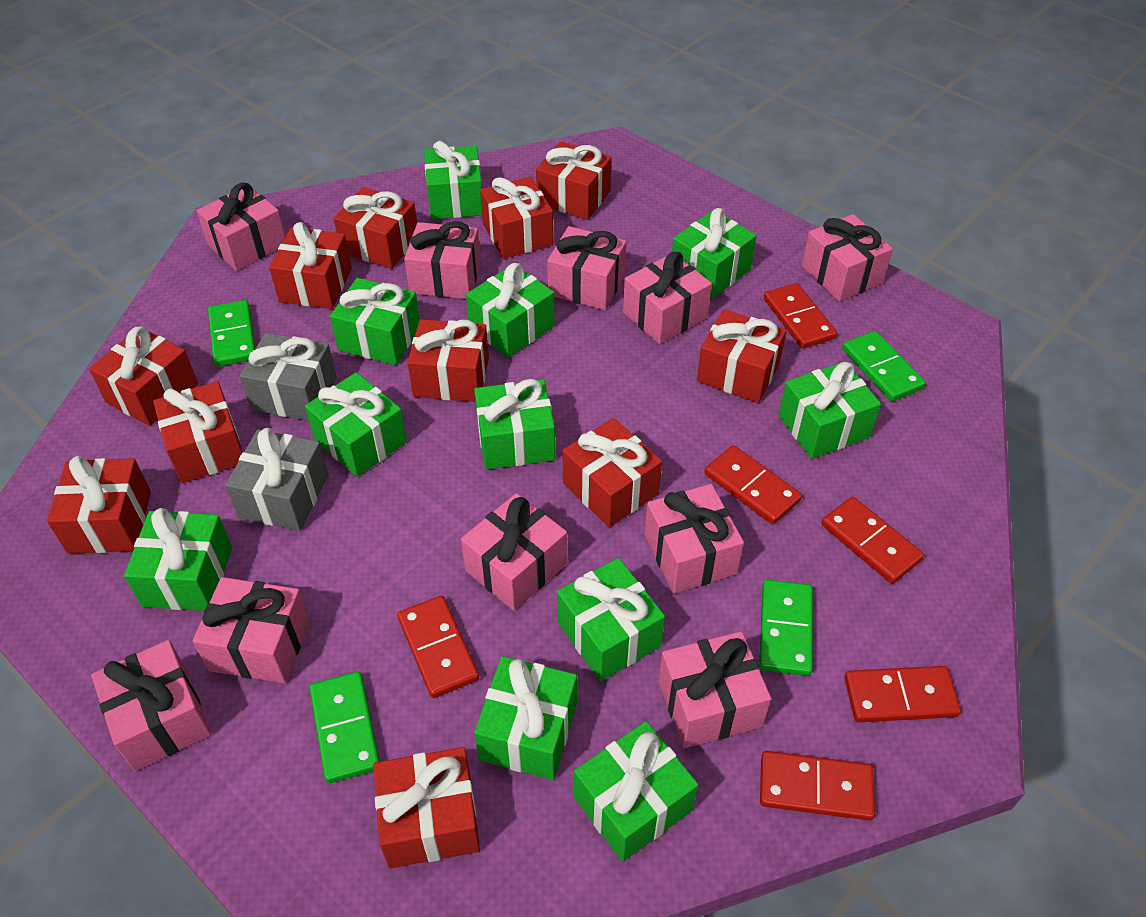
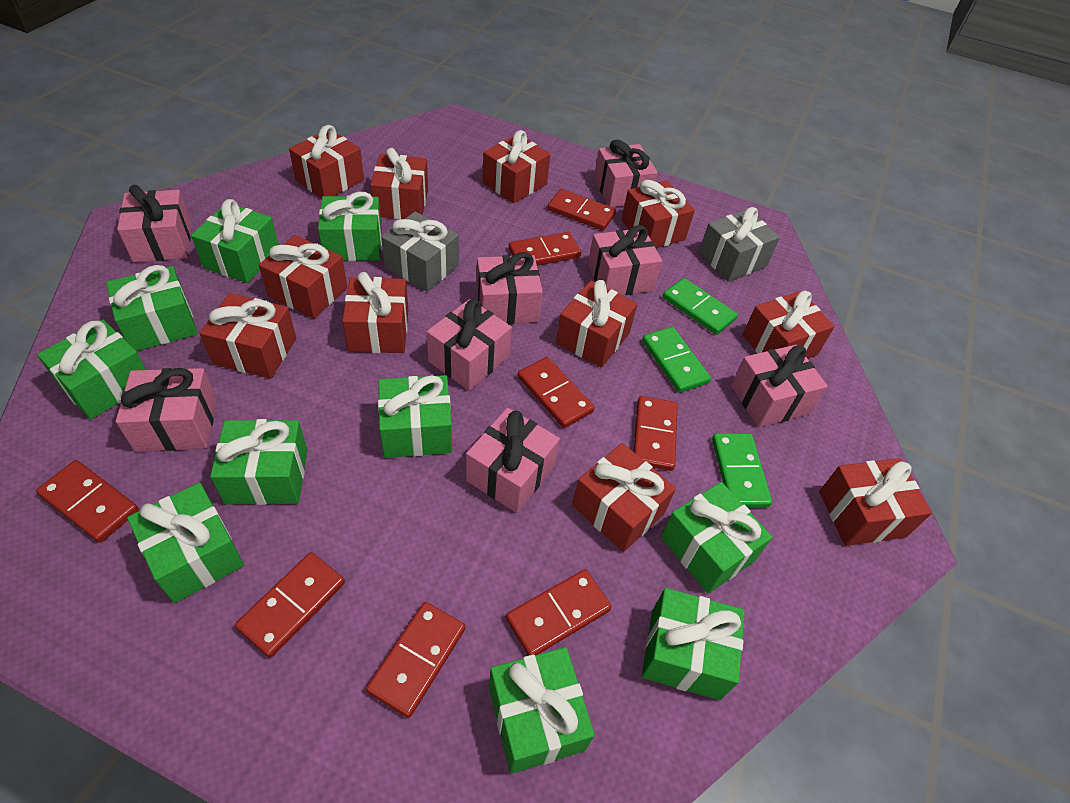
green domino: 4 -> 3
green gift: 11 -> 10
pink gift: 10 -> 8
red domino: 6 -> 8

